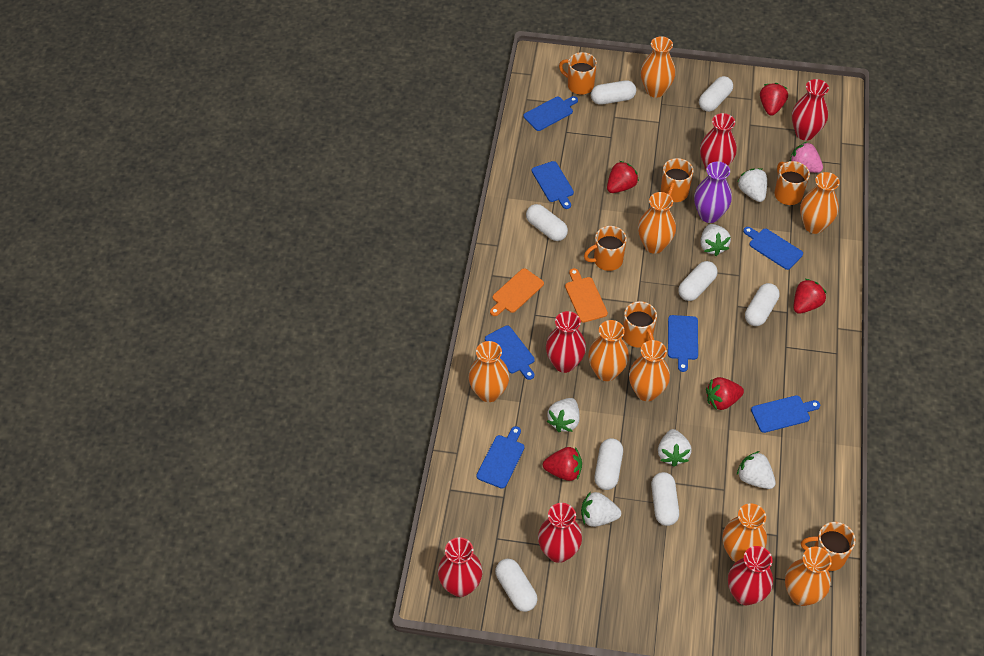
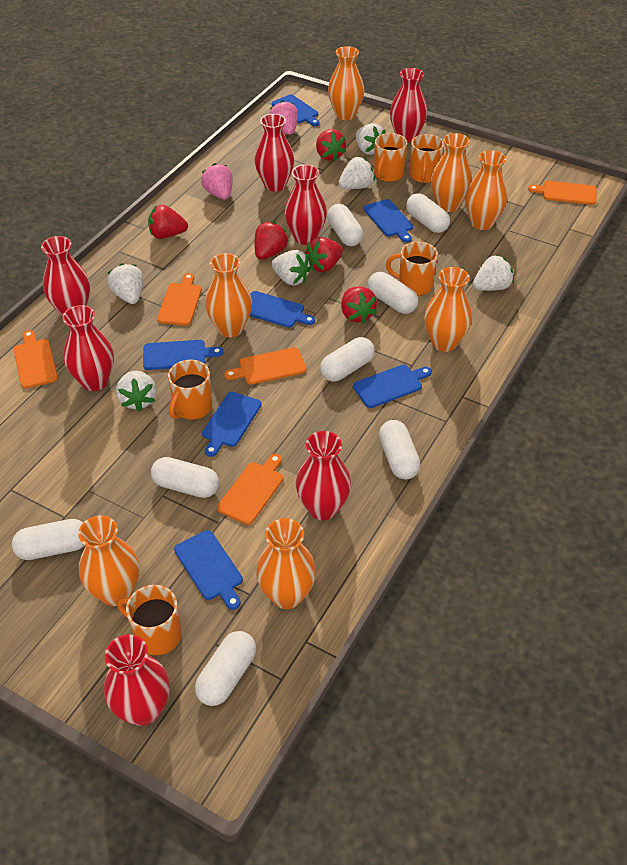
orange cutting board: 2 -> 5
orange mug: 6 -> 5
orange vase: 8 -> 7
pink strawberry: 1 -> 2
purple vase: 1 -> 0
red vase: 6 -> 7

